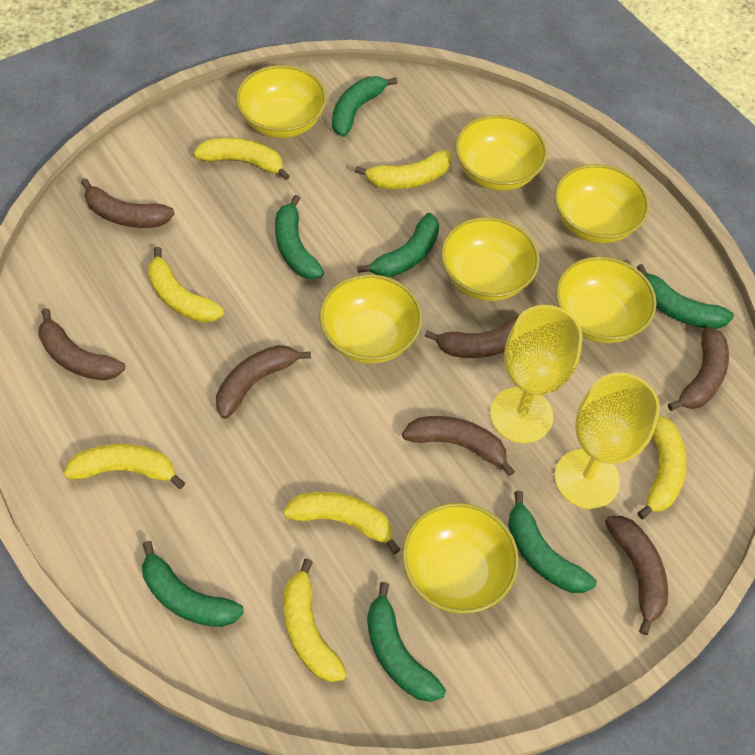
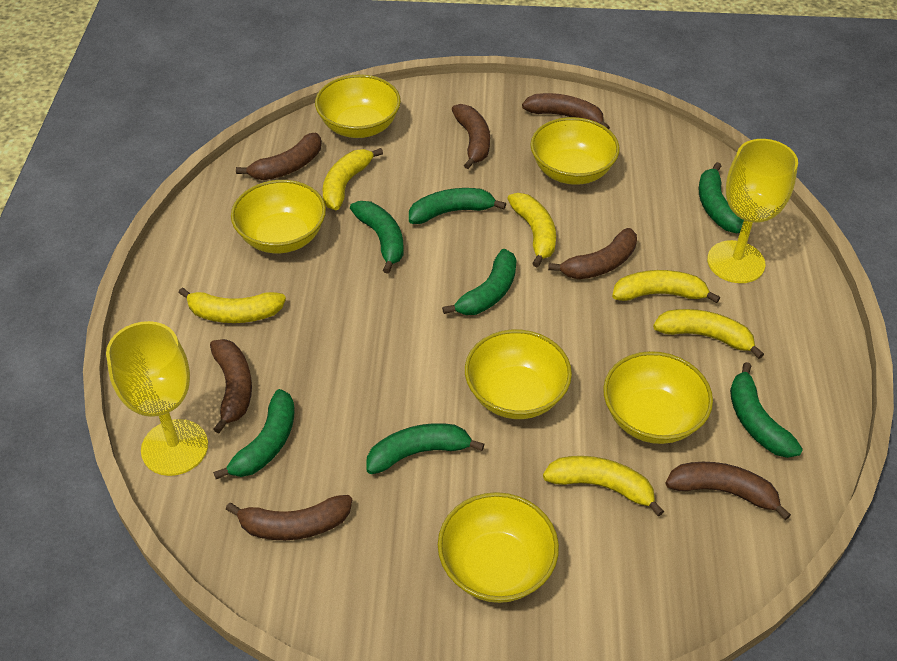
yellow banana: 7 -> 6
yellow bowl: 7 -> 6

